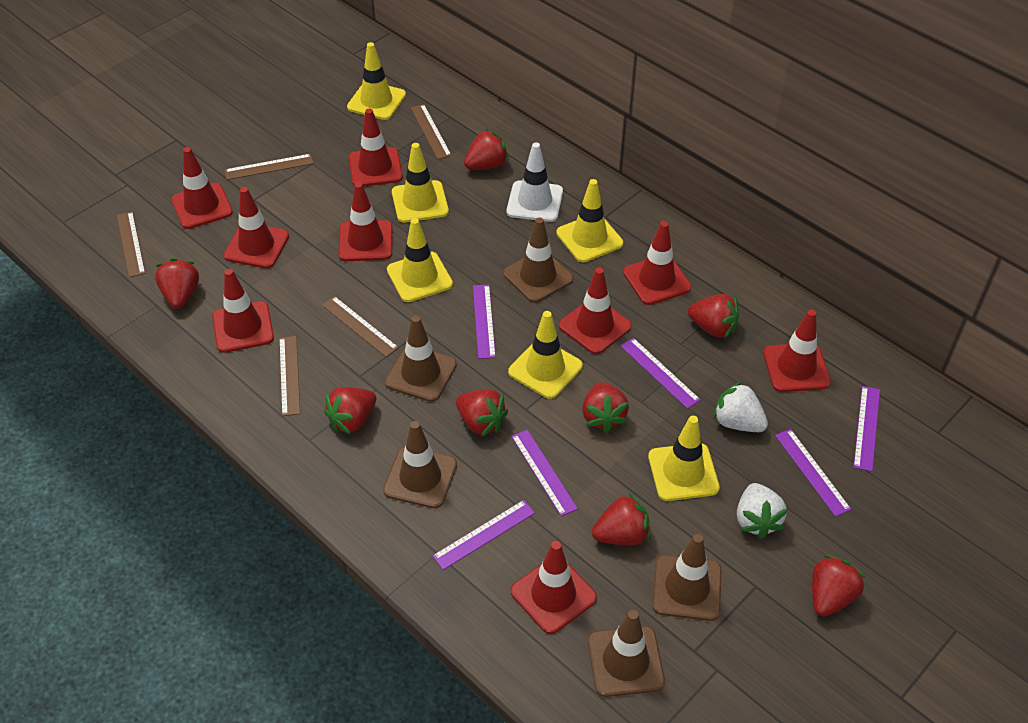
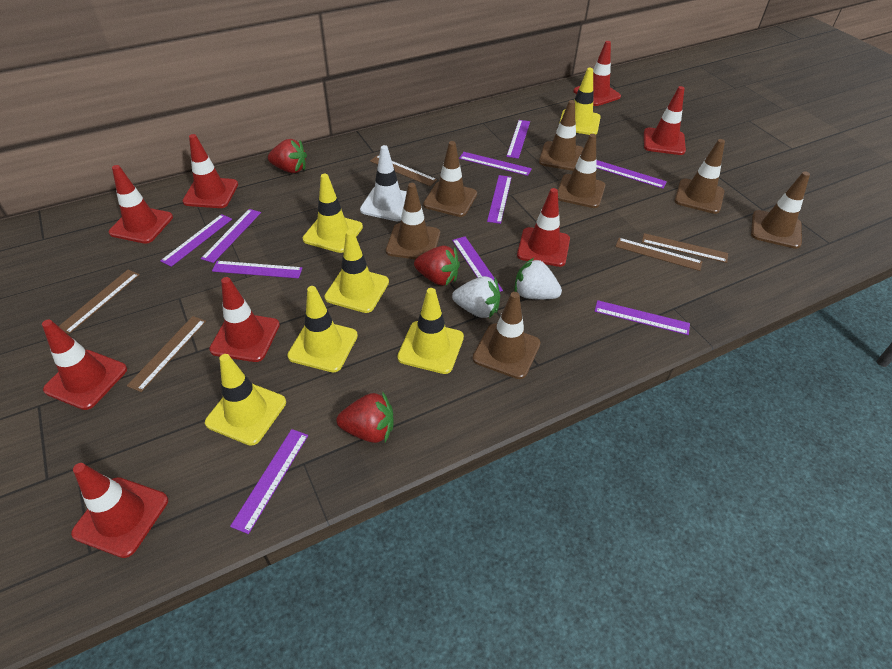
brown traffic cone: 5 -> 7
purple ruler: 6 -> 10
red strawberry: 8 -> 3
red traffic cone: 9 -> 8

